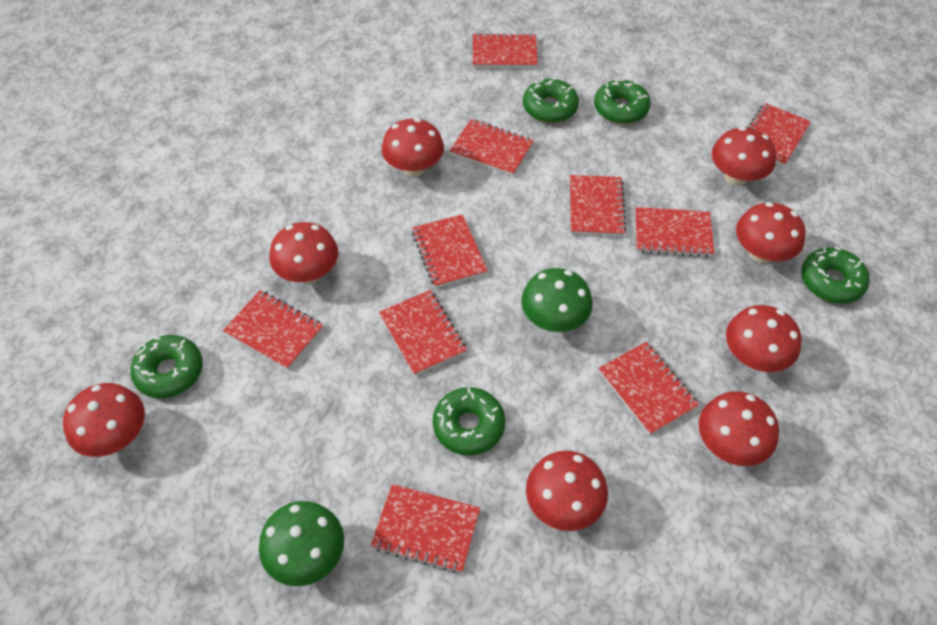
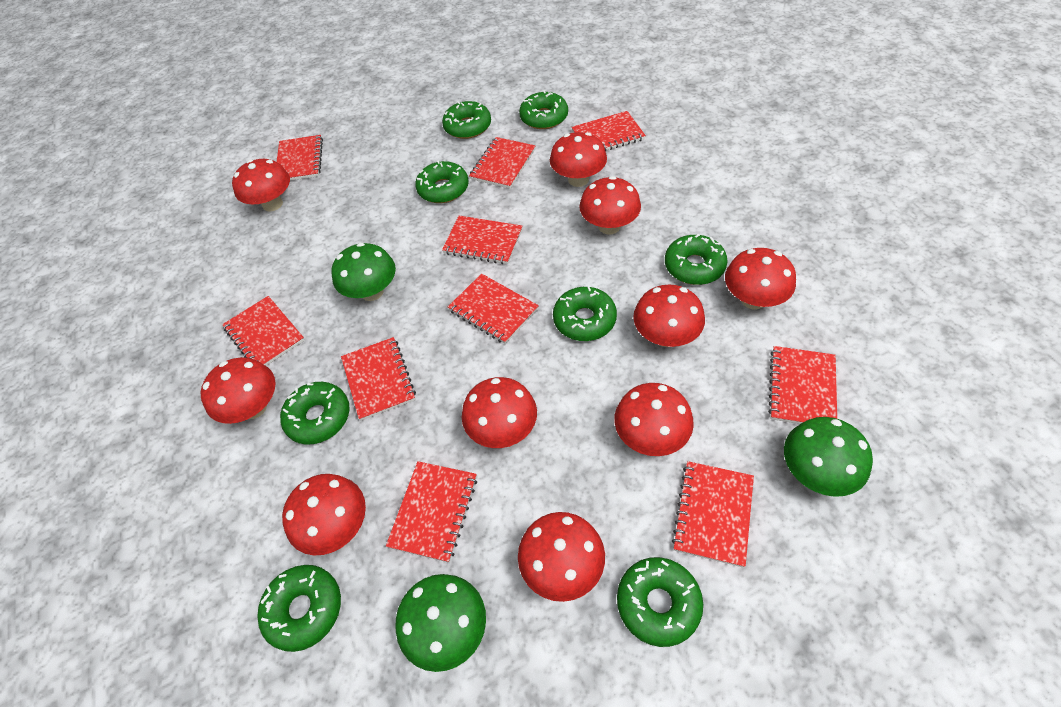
green donut: 5 -> 8
green mushroom: 2 -> 3
red mushroom: 8 -> 10

